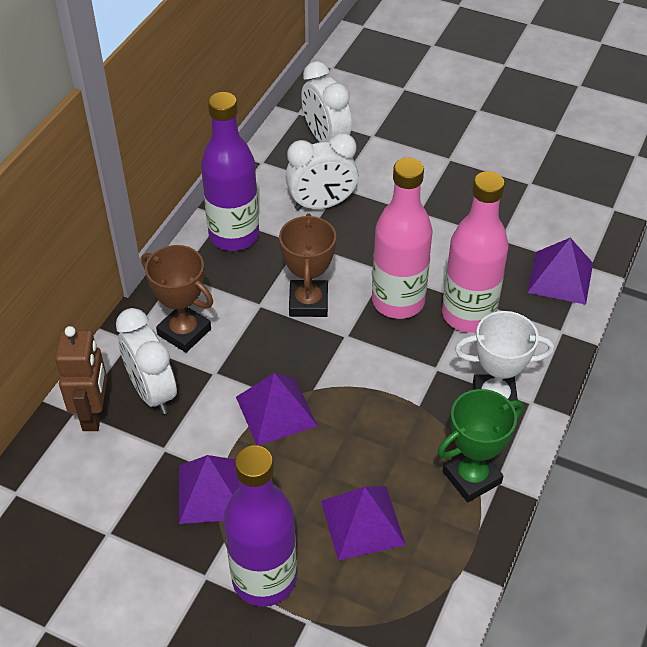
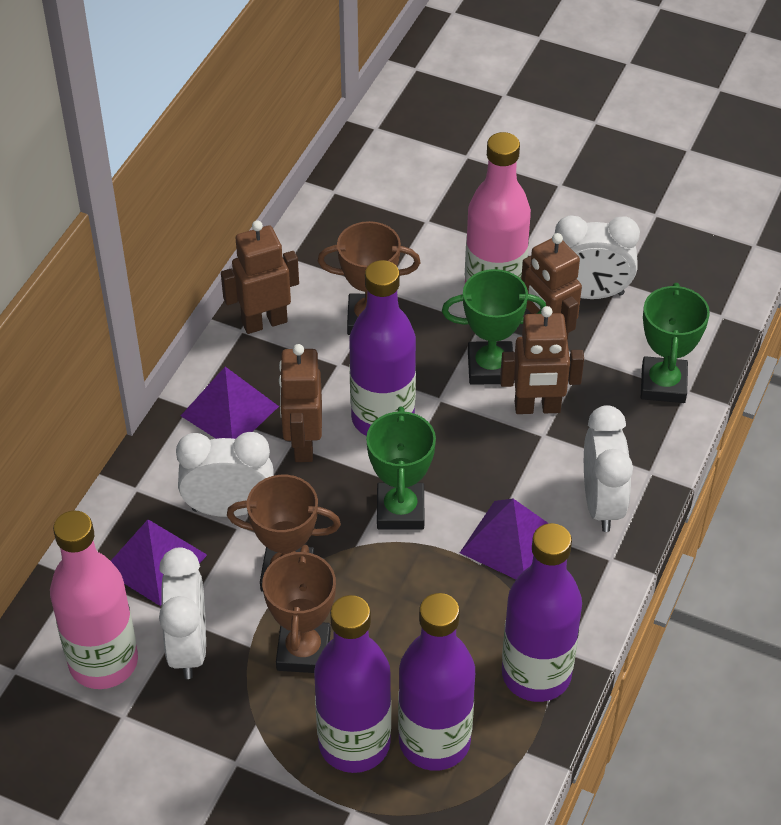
brown robot: 1 -> 4
brown trophy: 2 -> 3
green trophy: 1 -> 3
purple bottle: 2 -> 4
purple pyramid: 4 -> 3
white clock: 3 -> 4
white trophy: 1 -> 0

